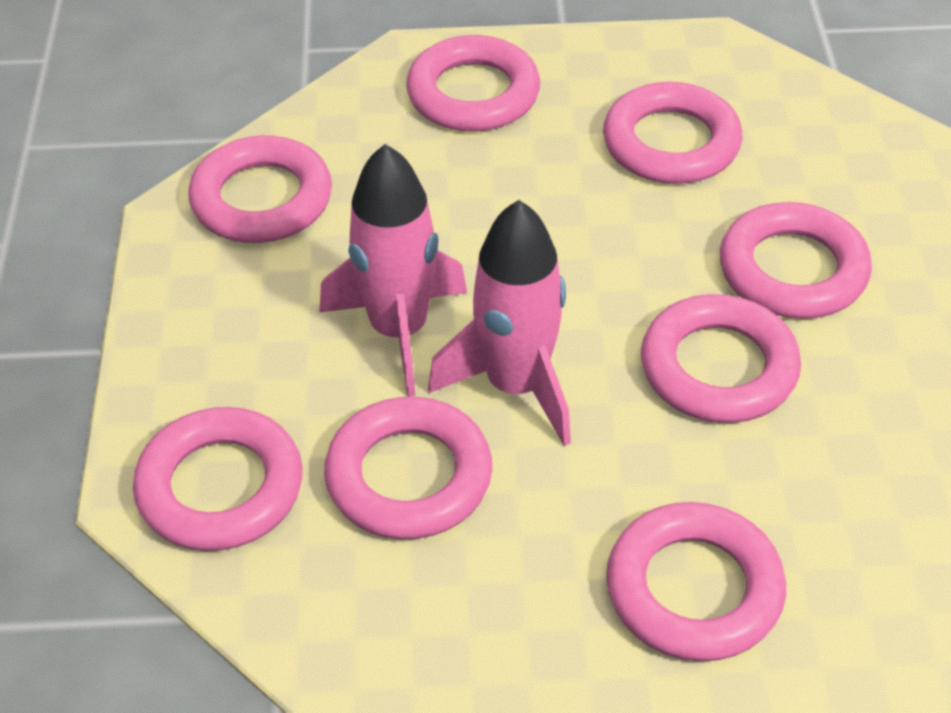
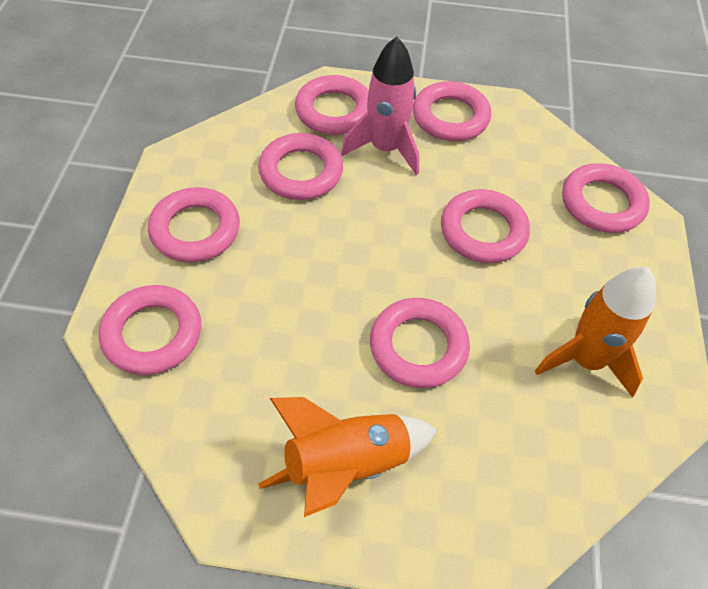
orange rocket: 0 -> 2
pink rocket: 2 -> 1

